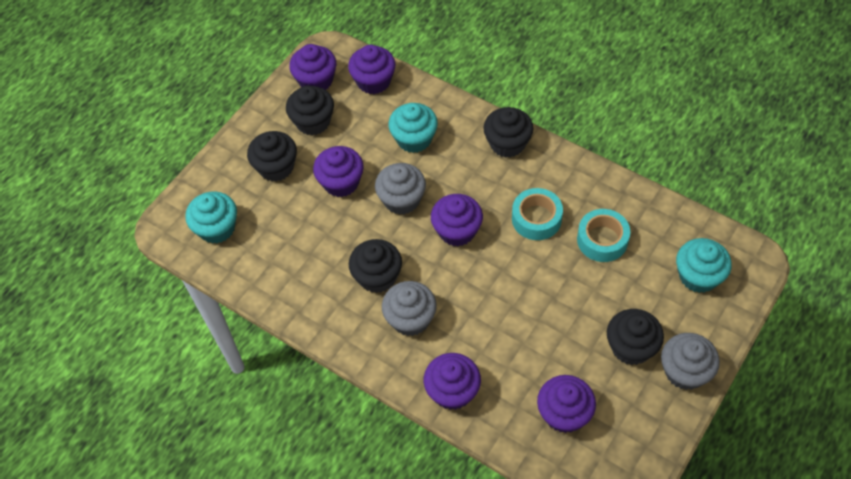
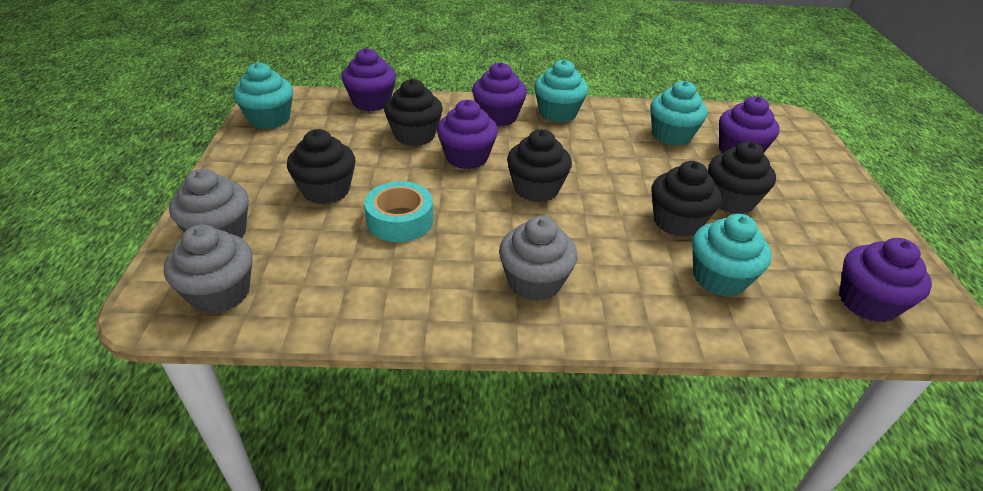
purple cupcake: 6 -> 5
turquoise cupcake: 3 -> 4
turquoise tape: 2 -> 1

